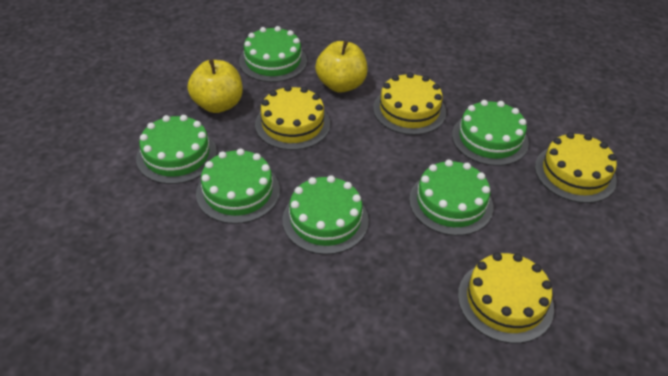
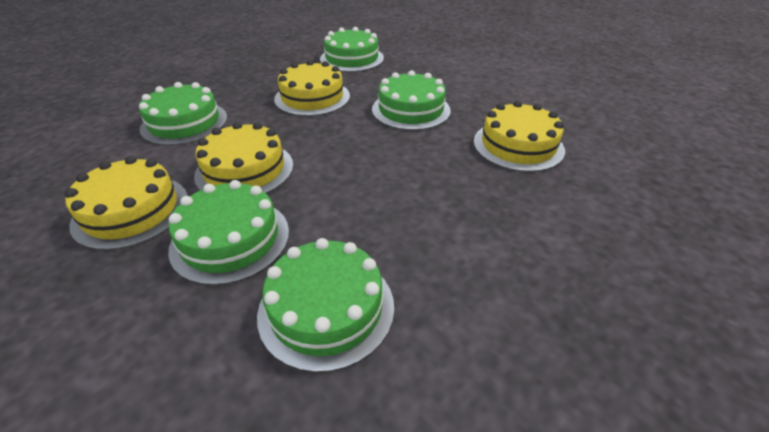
green cake: 6 -> 5
yellow apple: 2 -> 0

